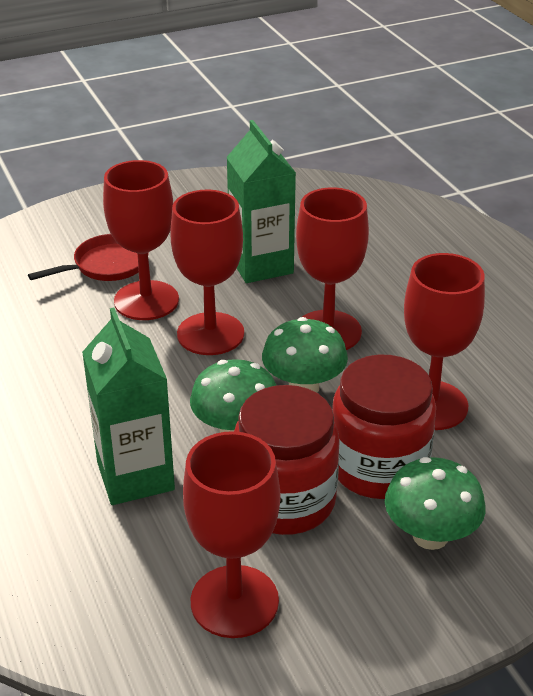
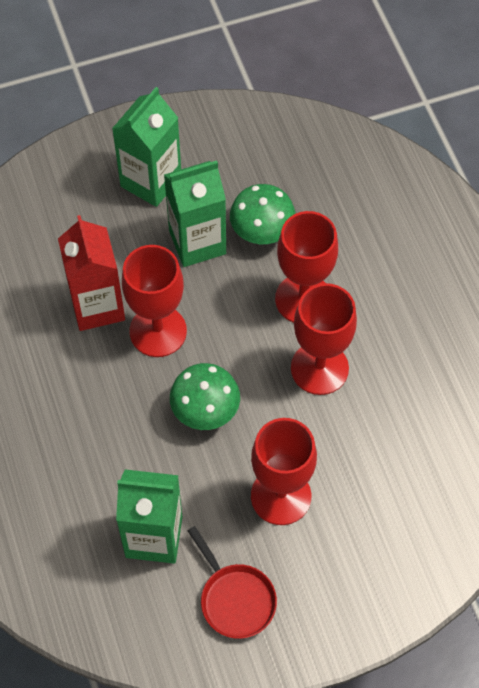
green carton: 2 -> 3
green mushroom: 3 -> 2
red carton: 0 -> 1
red goblet: 5 -> 4
red jar: 2 -> 0

